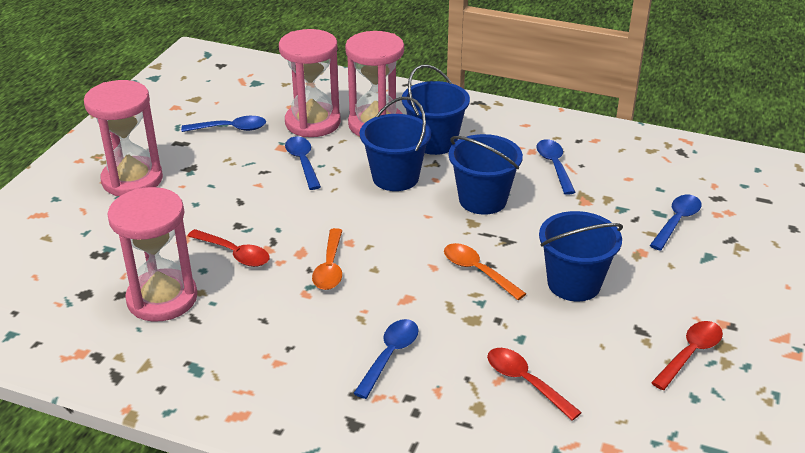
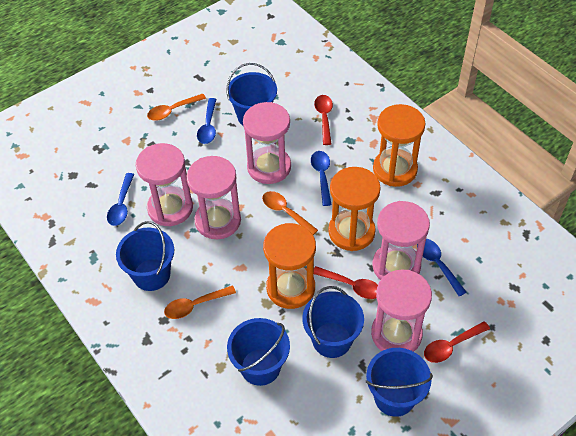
blue bucket: 4 -> 5
blue spoon: 5 -> 4
orange hourglass: 0 -> 3
orange spoon: 2 -> 3
pink hourglass: 4 -> 5

